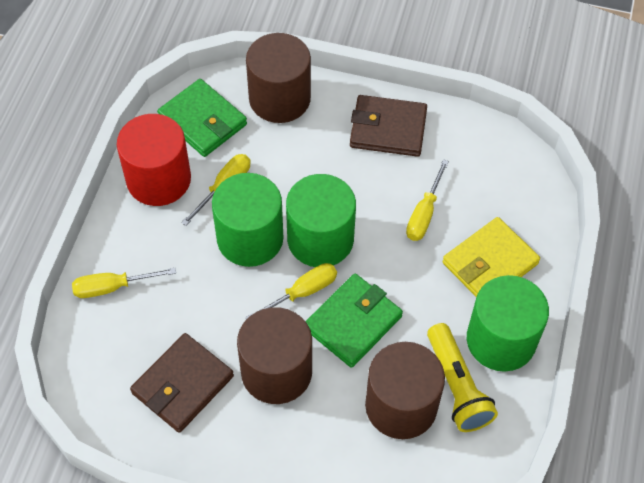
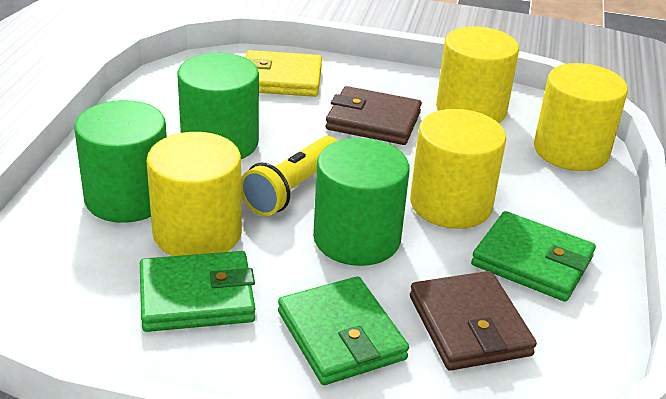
brown cylinder: 3 -> 0
green wallet: 2 -> 3
red cylinder: 1 -> 0
yellow cylinder: 0 -> 4
yellow screwdriver: 4 -> 0

